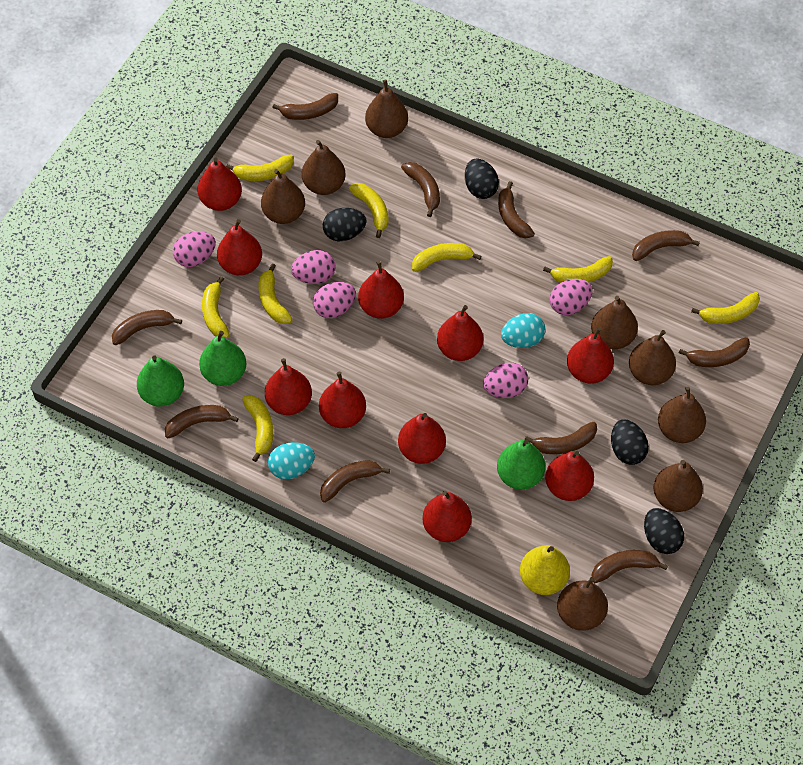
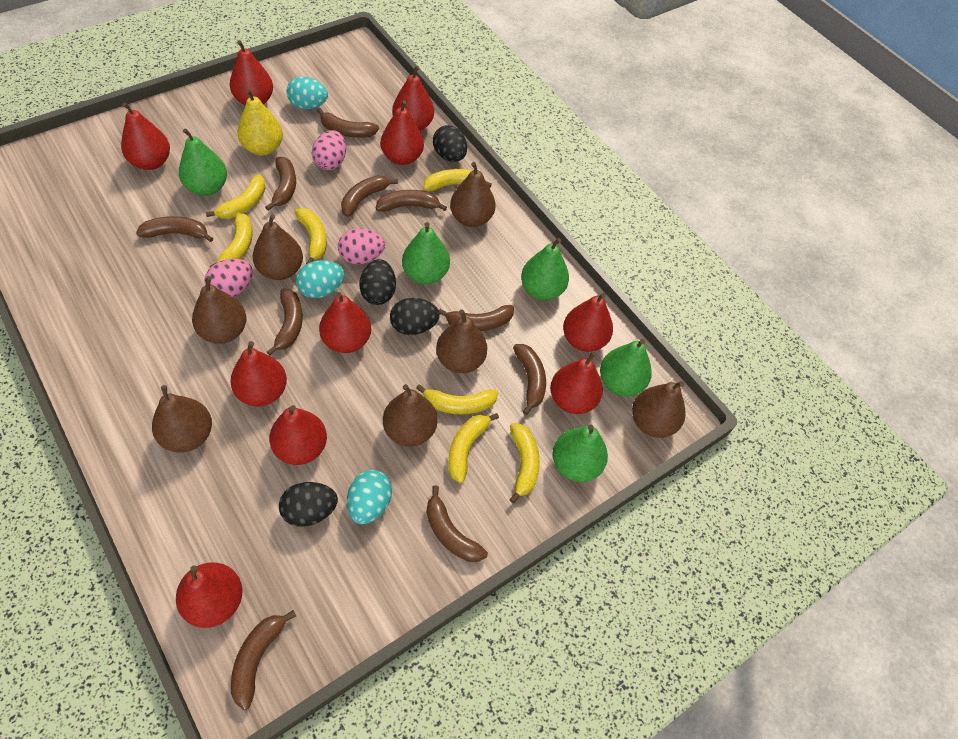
brown pear: 8 -> 7
green pear: 3 -> 5
pink egg: 5 -> 3
turquoise egg: 2 -> 3
yellow banana: 8 -> 7

